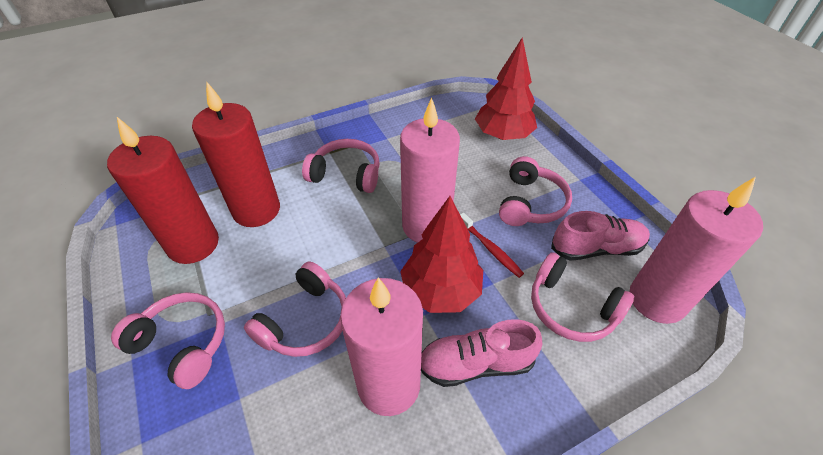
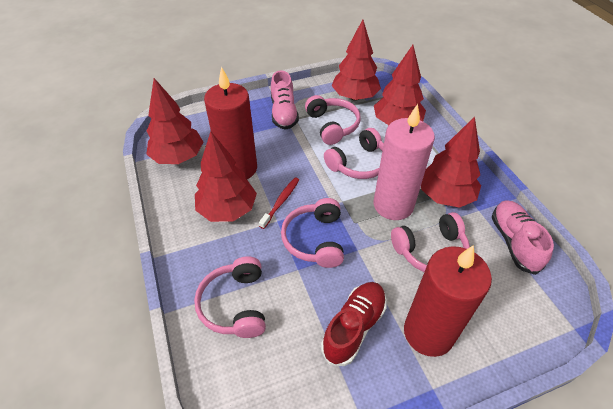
pink candle: 3 -> 1
red shoe: 0 -> 1
red tree: 2 -> 5

